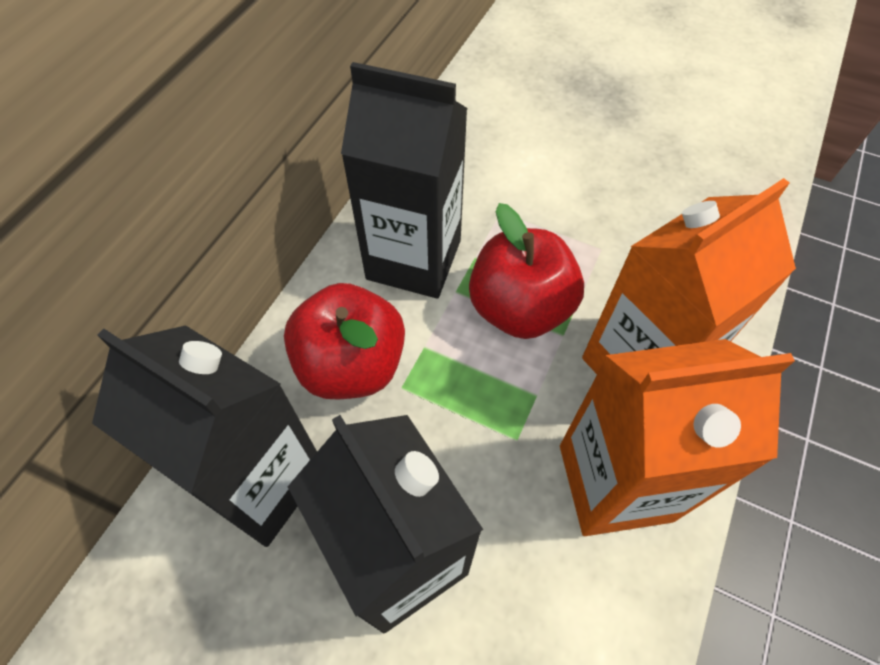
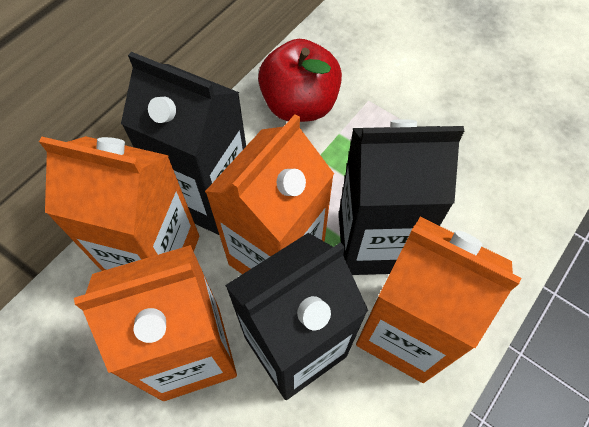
orange carton: 2 -> 4
red apple: 2 -> 1

